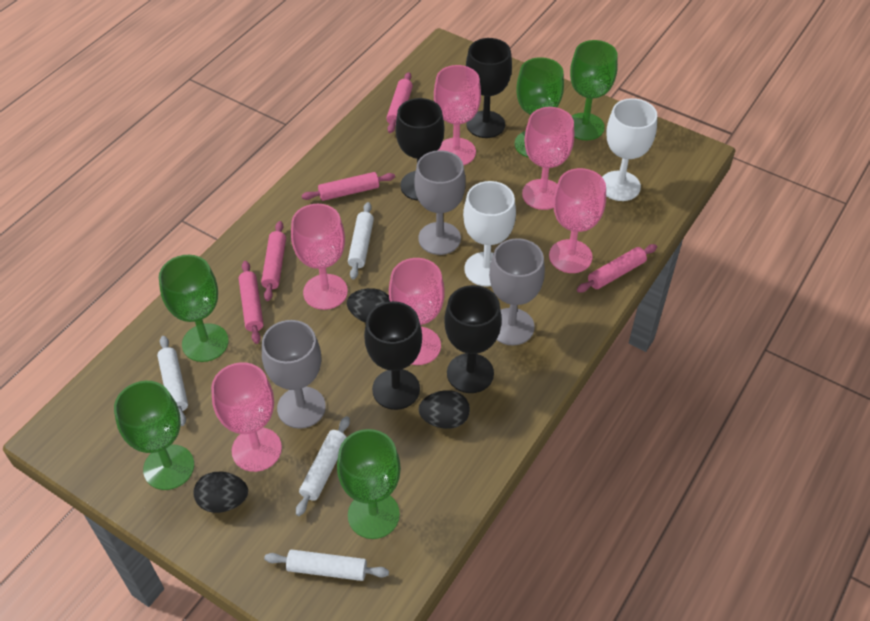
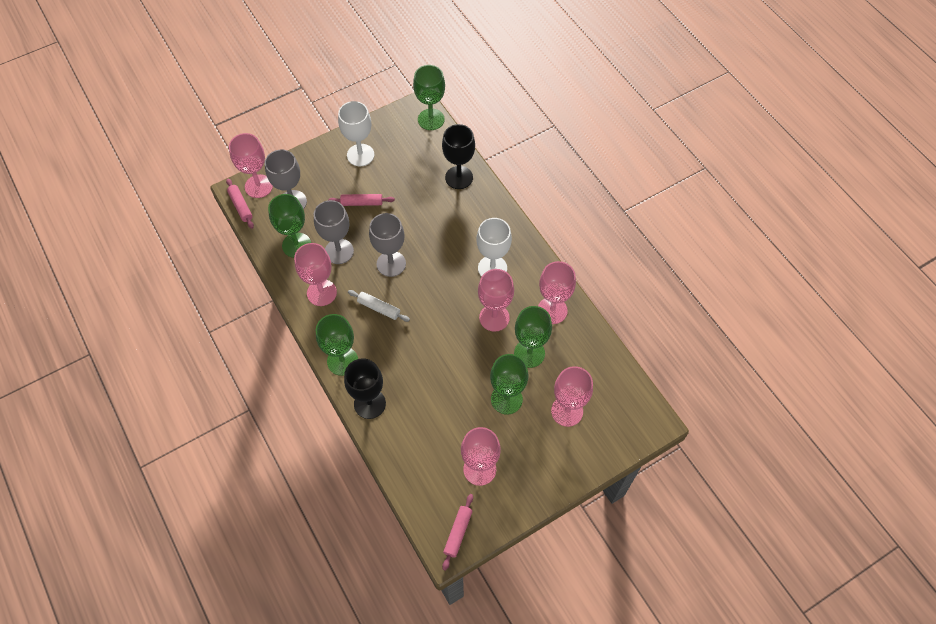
black egg: 3 -> 0
black goblet: 4 -> 2
pink rolling pin: 5 -> 3
white rolling pin: 4 -> 1

